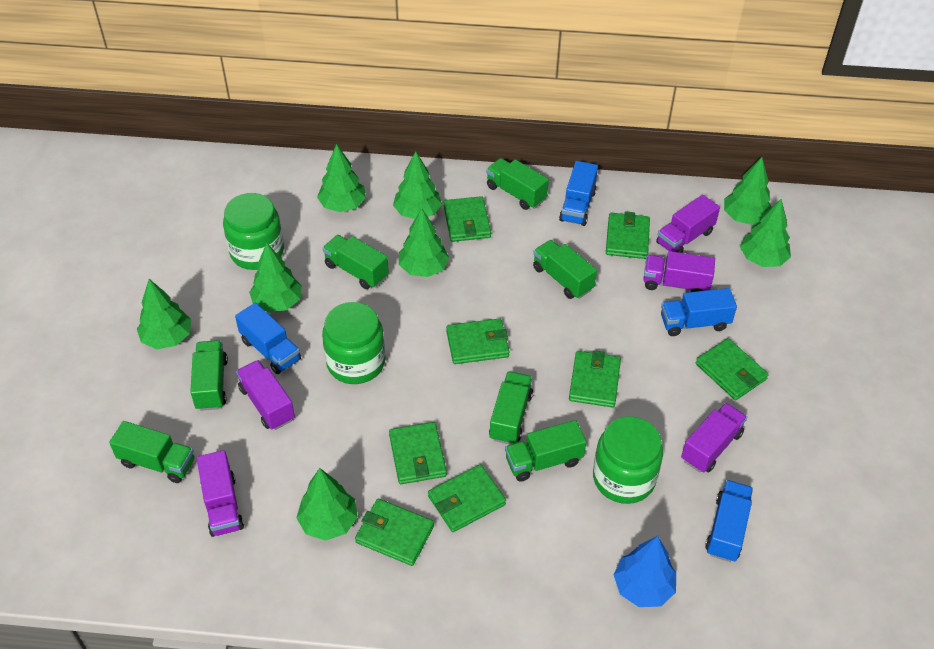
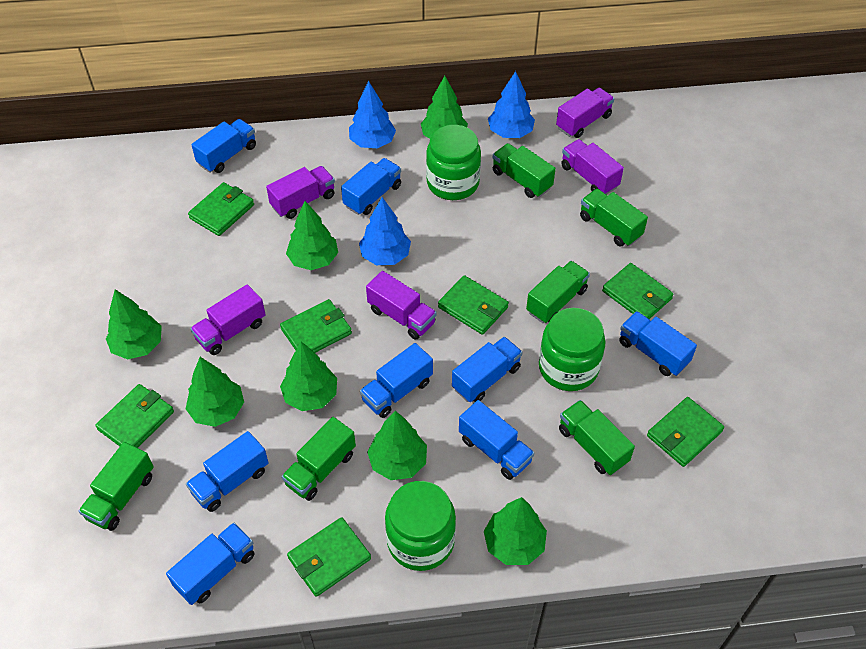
blue tree: 1 -> 3
blue truck: 4 -> 8
green tree: 8 -> 7
green truck: 7 -> 6
green wallet: 8 -> 7

